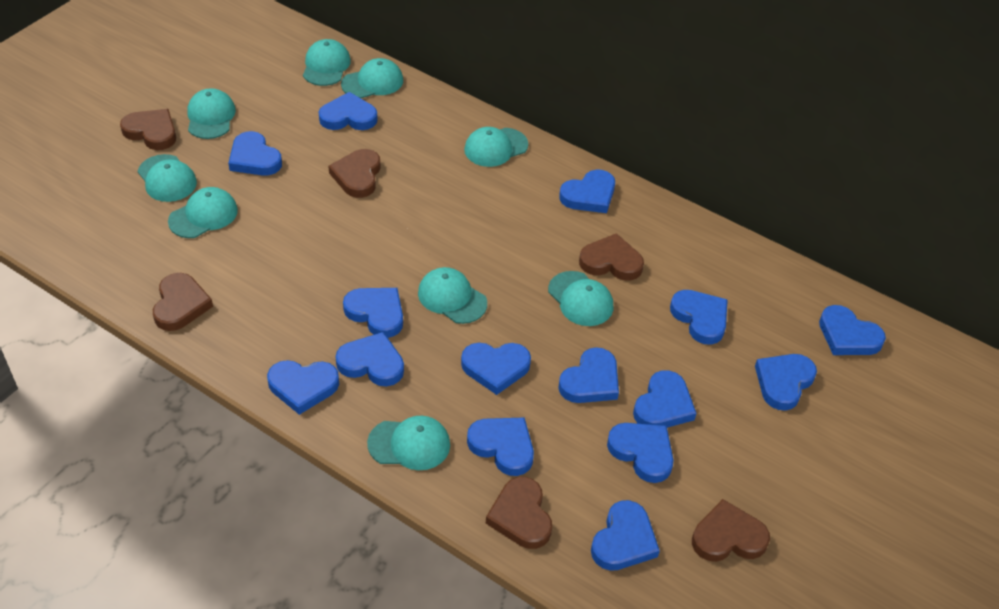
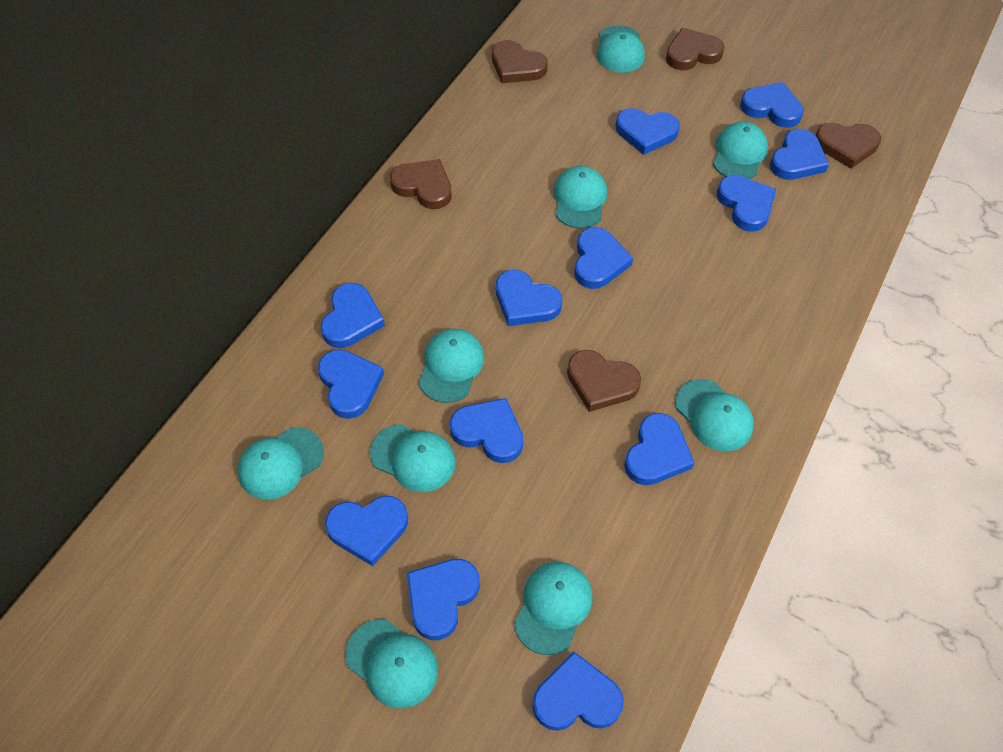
blue heart: 15 -> 13
brown heart: 6 -> 5

